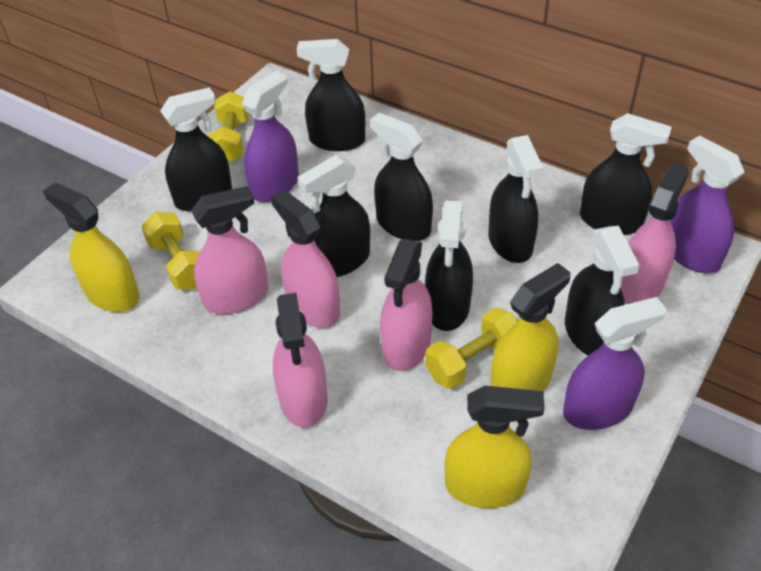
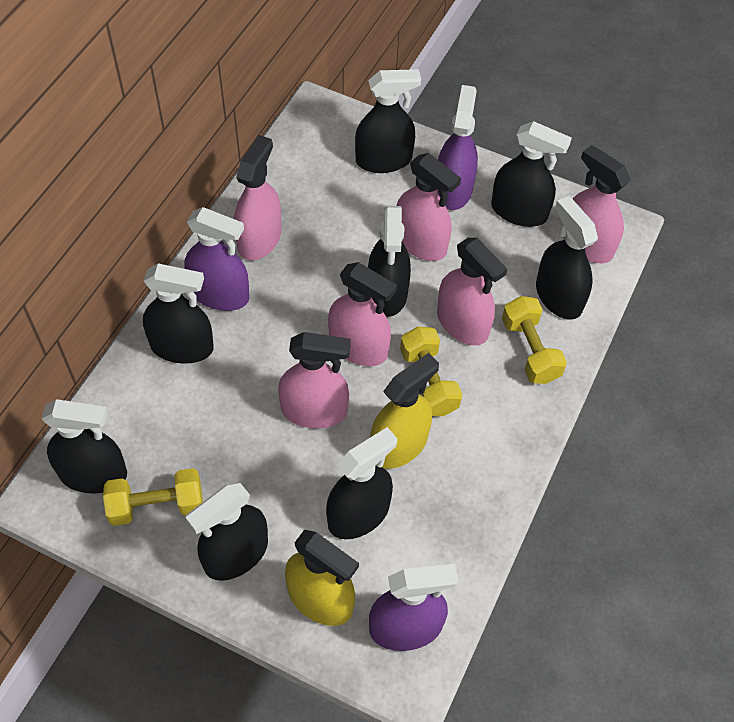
pink spray bottle: 5 -> 6
yellow spray bottle: 3 -> 2

